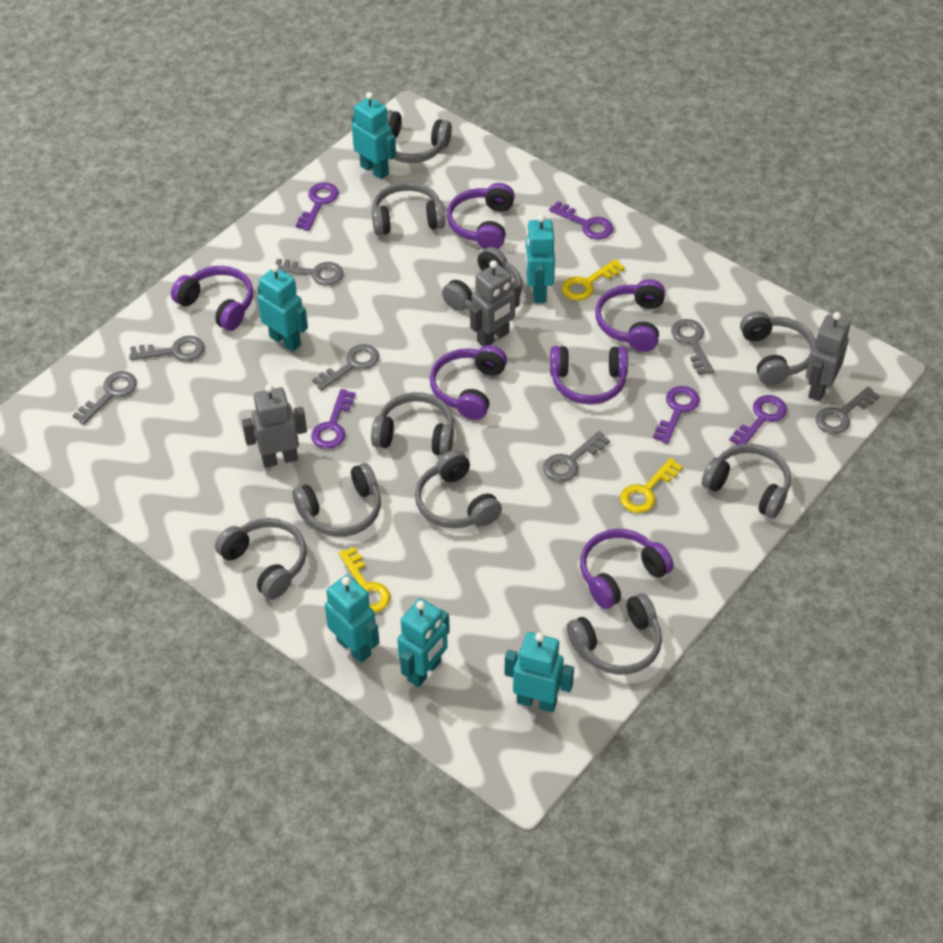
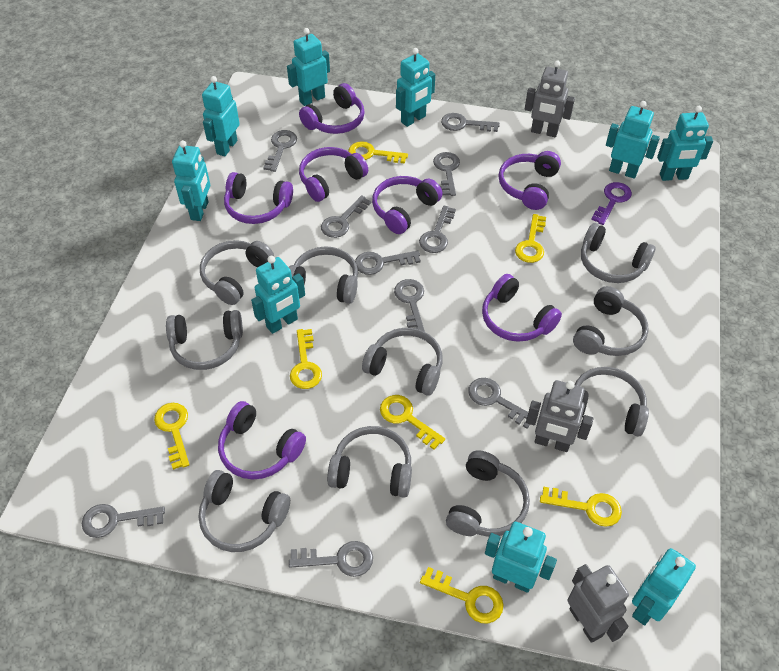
grey key: 7 -> 10
purple headphones: 6 -> 7
purple key: 5 -> 1
turquoise robot: 6 -> 9
yellow key: 3 -> 7

